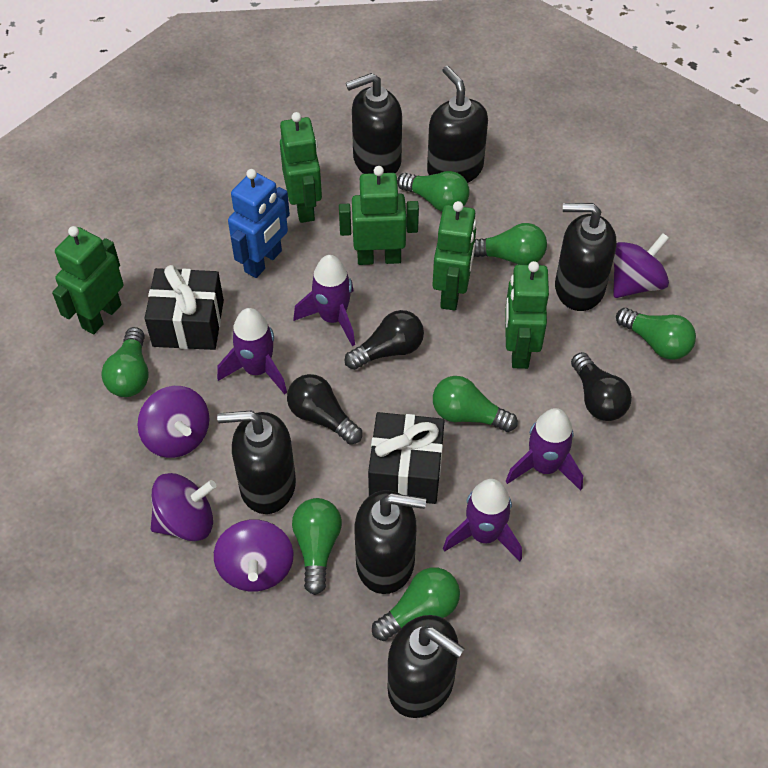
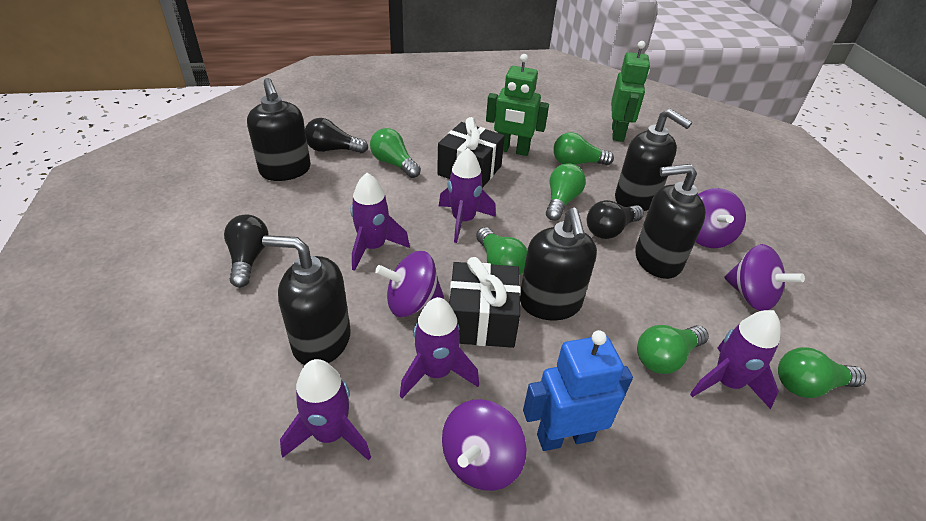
black soap dispenser: 6 -> 5
green light bulb: 7 -> 6
green robot: 5 -> 2
purple rocket: 4 -> 5

